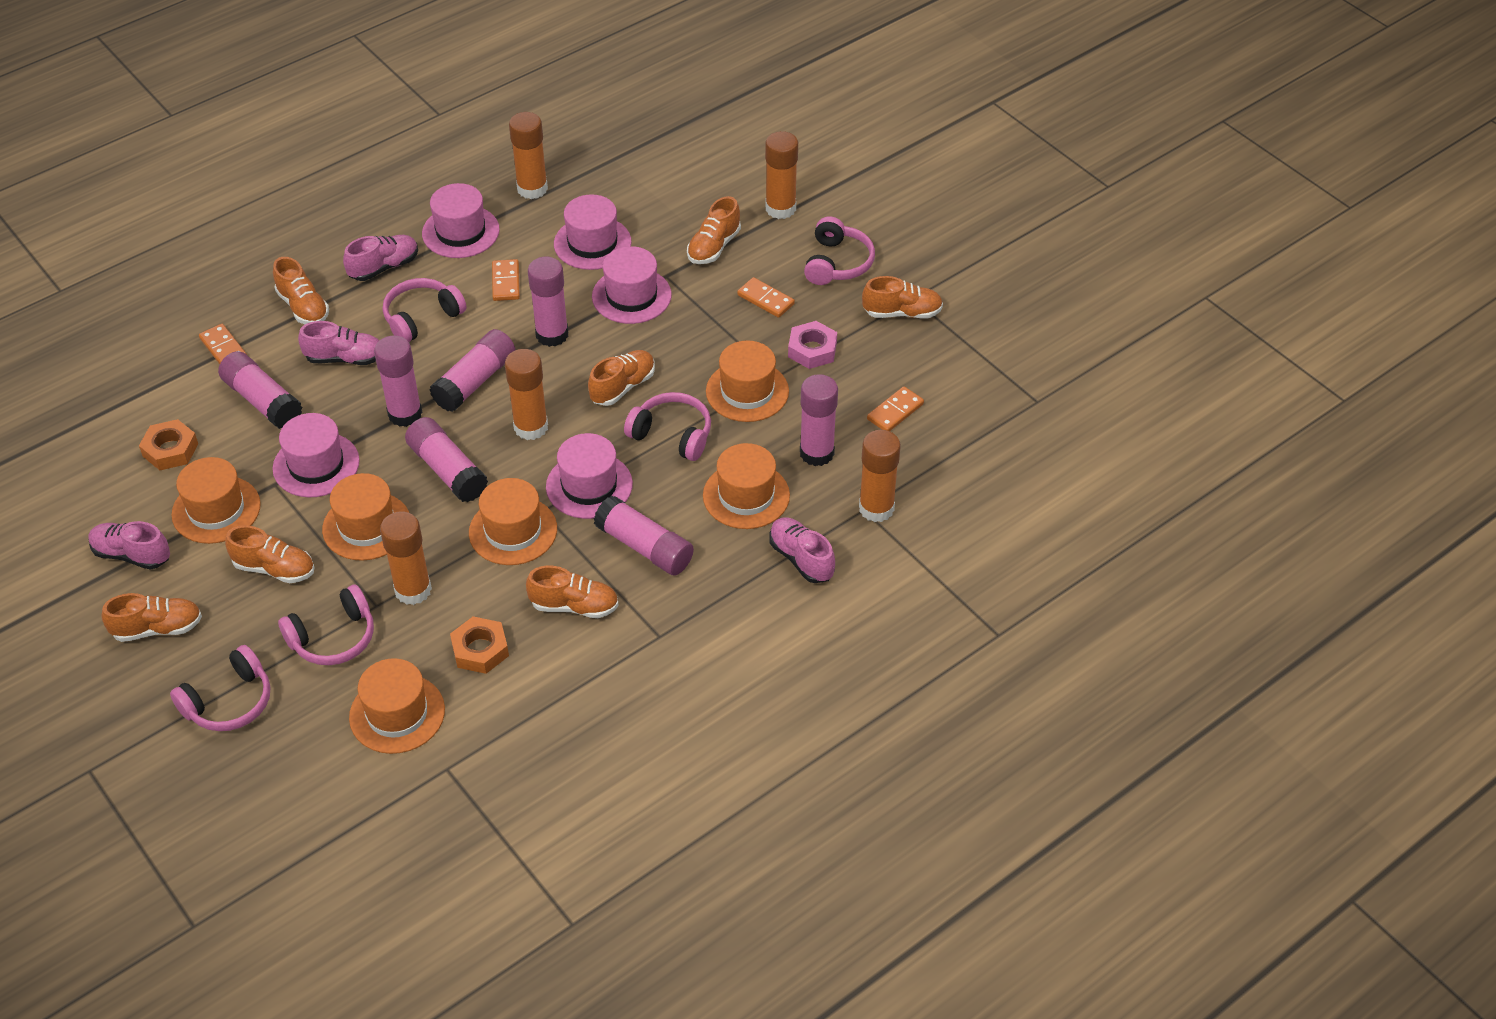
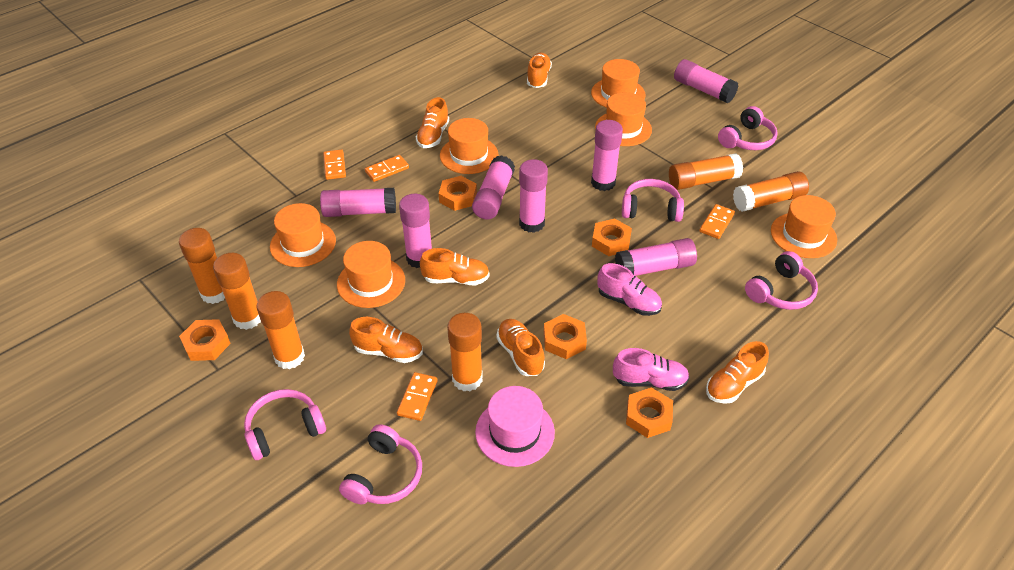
orange glue stick: 5 -> 6
orange nut: 2 -> 5
orange shoe: 7 -> 6
pink hat: 5 -> 1
pink nut: 1 -> 0
pink shoe: 4 -> 2

